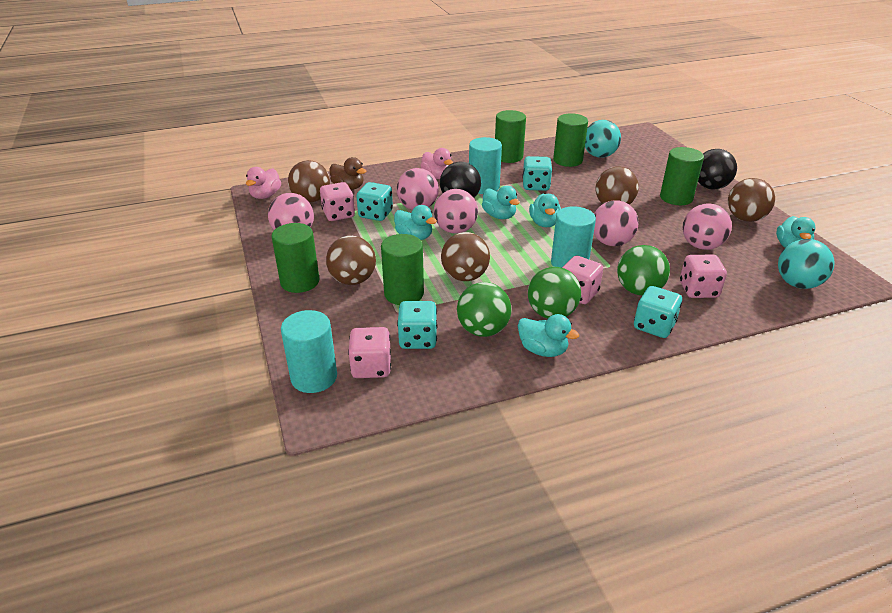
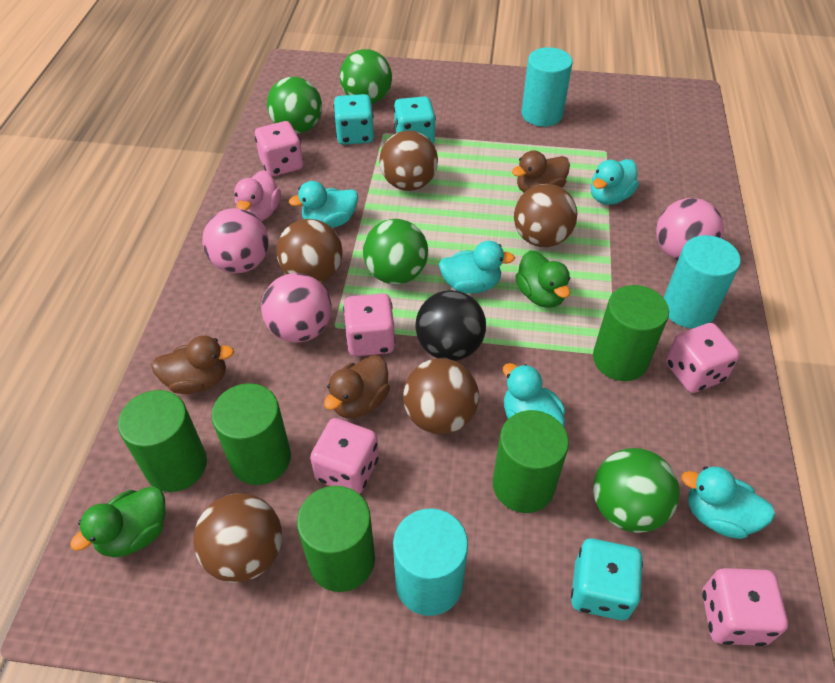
black ball: 2 -> 1
brown duck: 1 -> 3
green ball: 3 -> 4
green duck: 0 -> 2
pink ball: 5 -> 3
pink dice: 4 -> 5
pink duck: 2 -> 1
turquoise ball: 2 -> 0
turquoise dice: 4 -> 3

